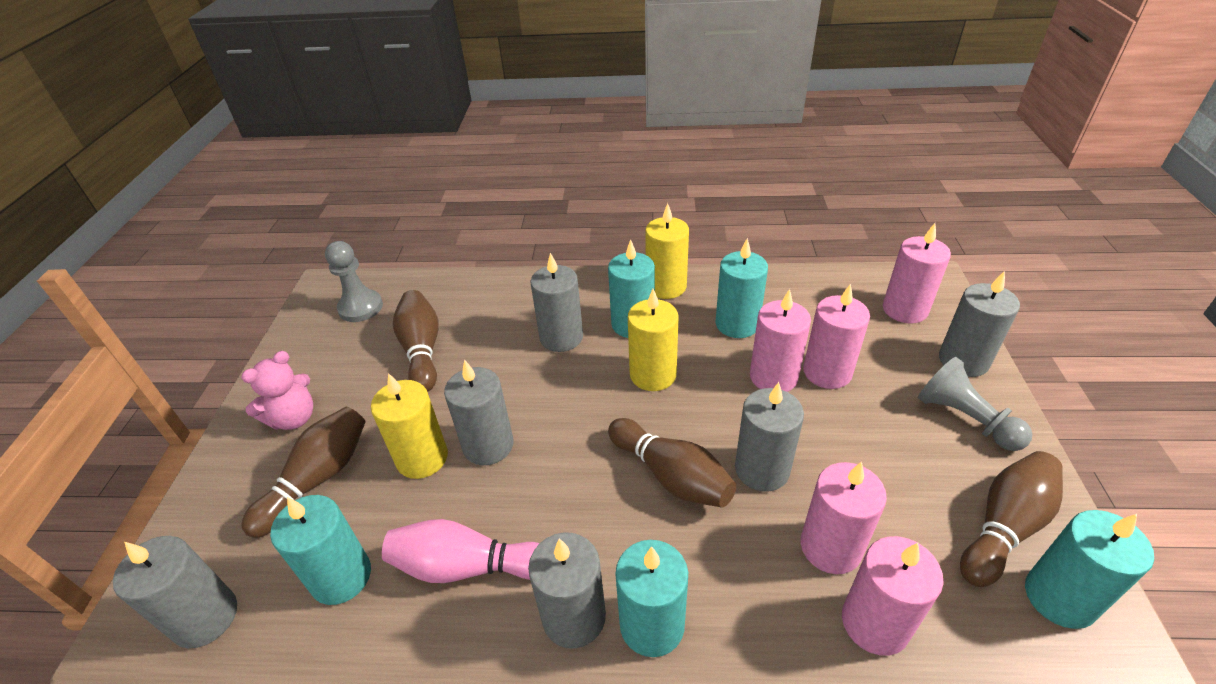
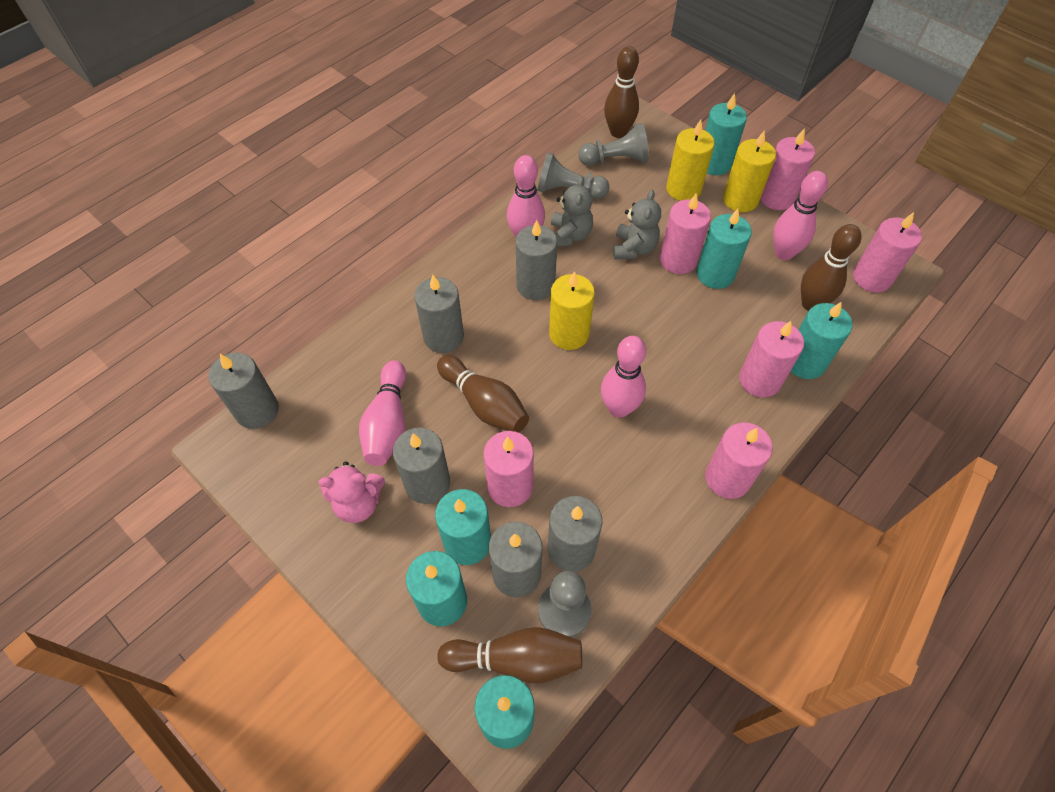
grey pawn: 2 -> 3
grey teddy bear: 0 -> 2
pink bowling pin: 1 -> 4
pink candle: 5 -> 6
turquoise candle: 5 -> 6

